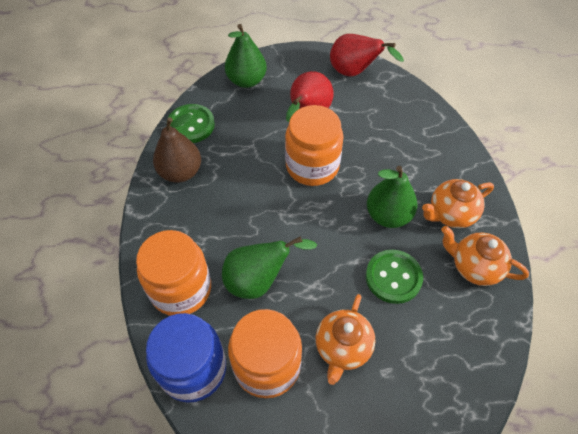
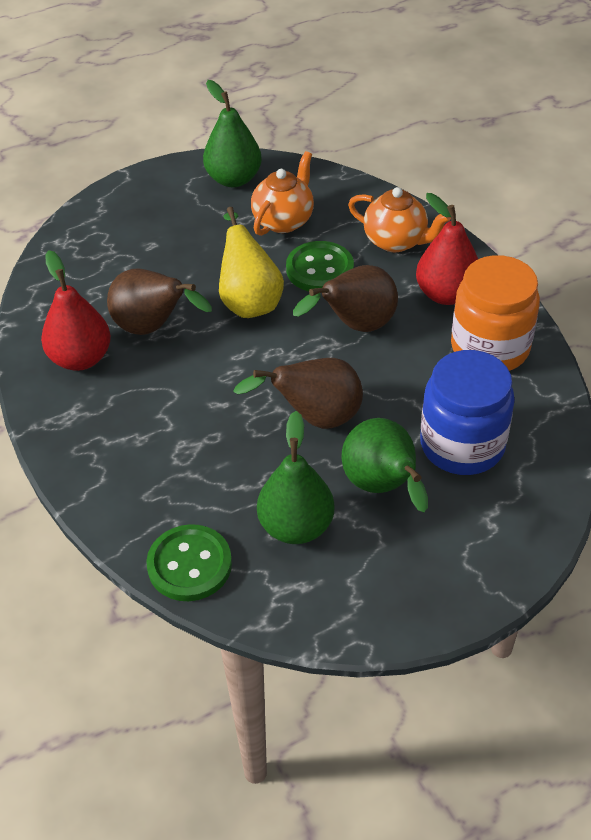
brown pear: 1 -> 3
orange jar: 3 -> 1
orange teapot: 3 -> 2
yellow pear: 0 -> 1

